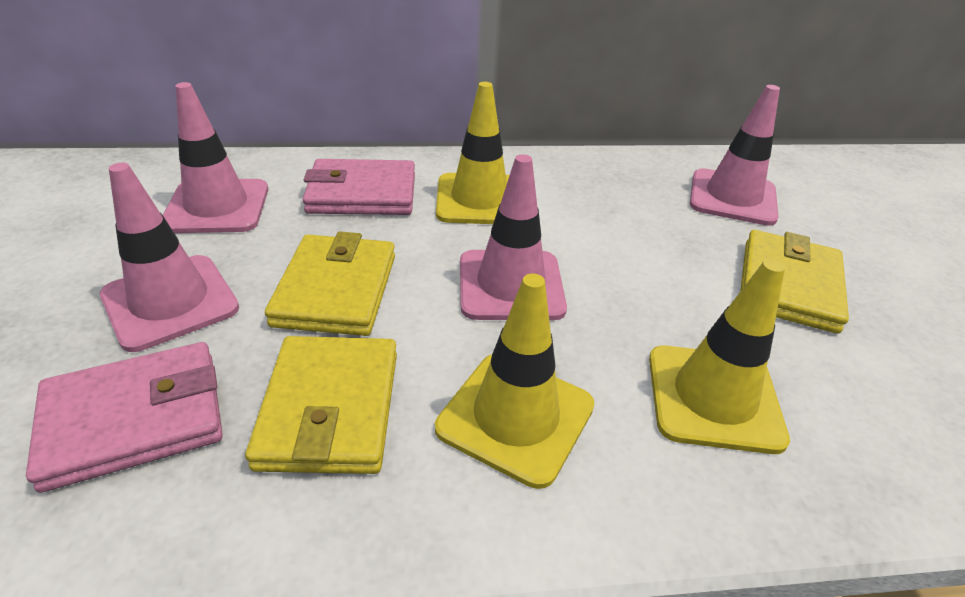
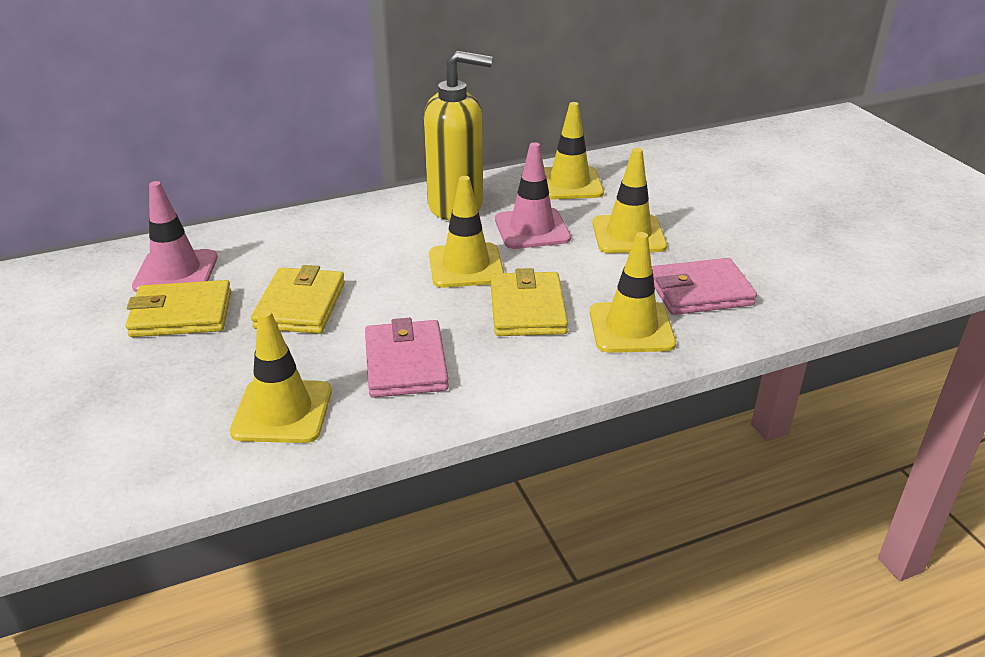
pink traffic cone: 4 -> 2
yellow soap dispenser: 0 -> 1
yellow traffic cone: 3 -> 5

